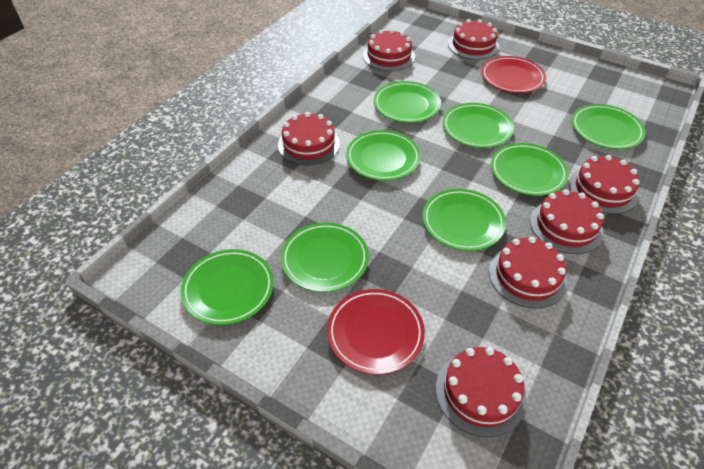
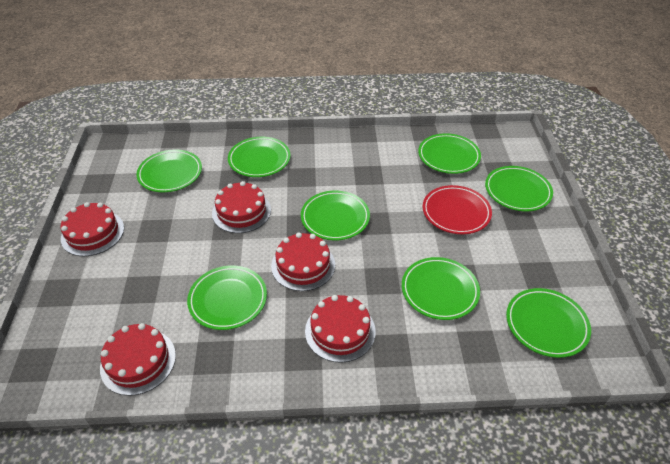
red cake: 7 -> 5
red plate: 2 -> 1

